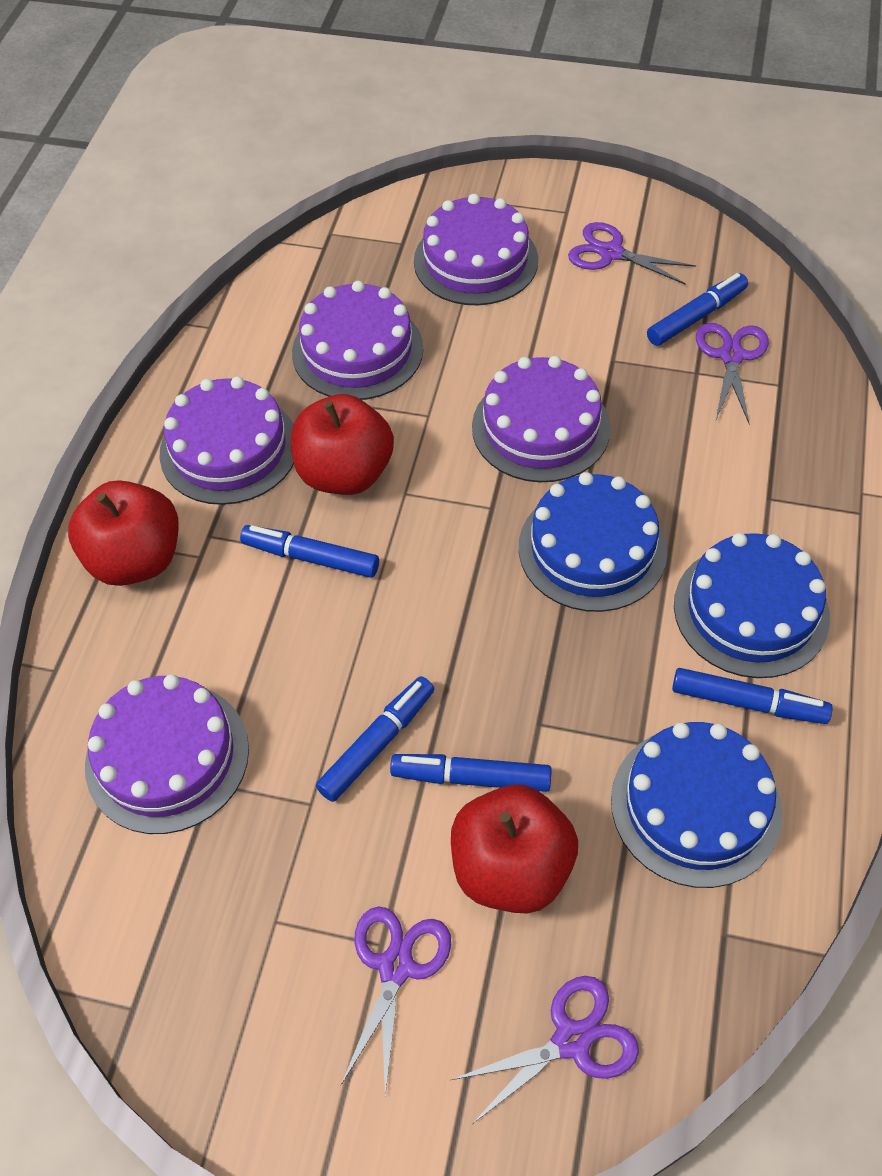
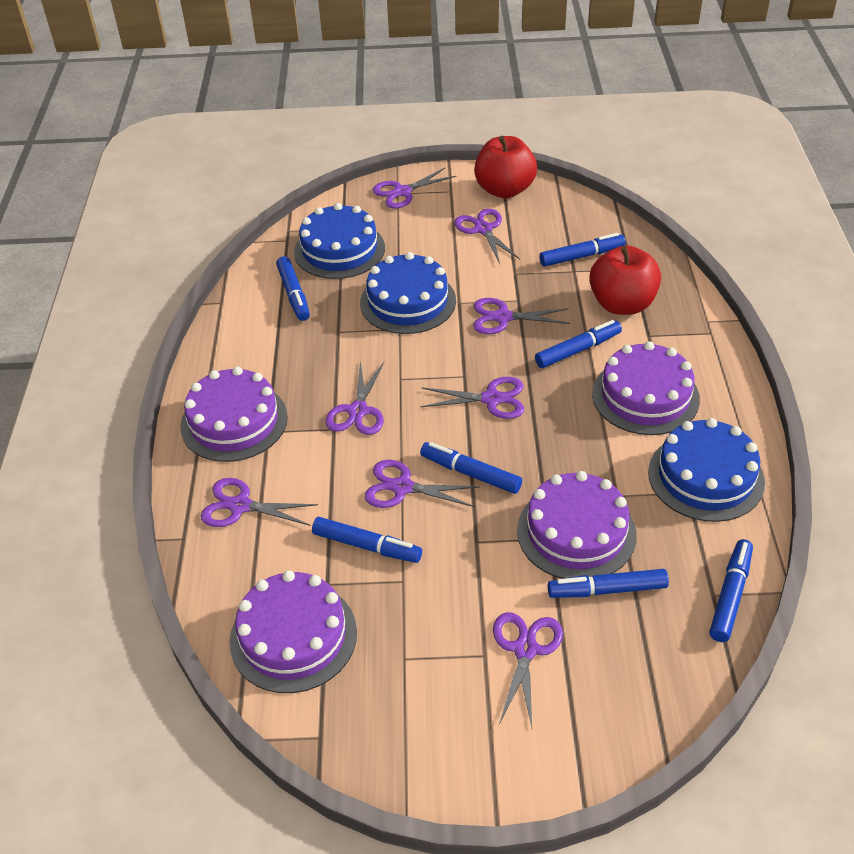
blue marker: 5 -> 7
purple cake: 5 -> 4
purple scissors: 4 -> 8
red apple: 3 -> 2

